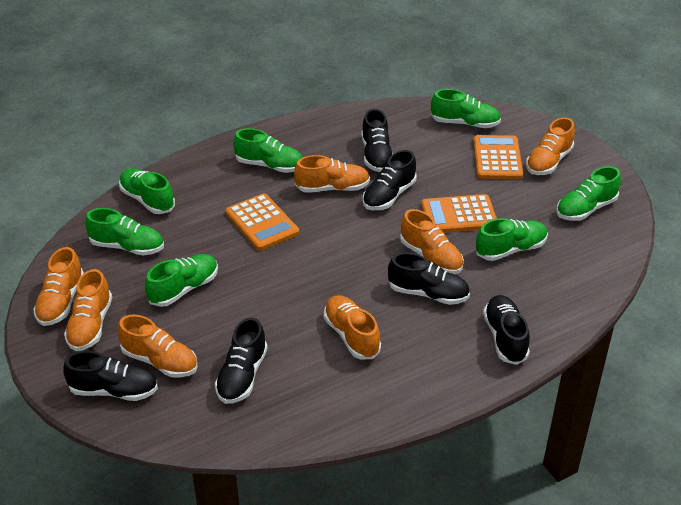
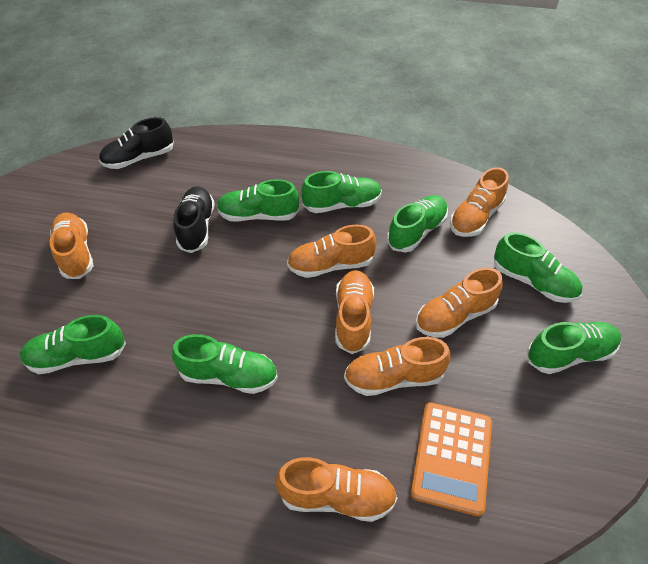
black shoe: 6 -> 2
orange calculator: 3 -> 1

